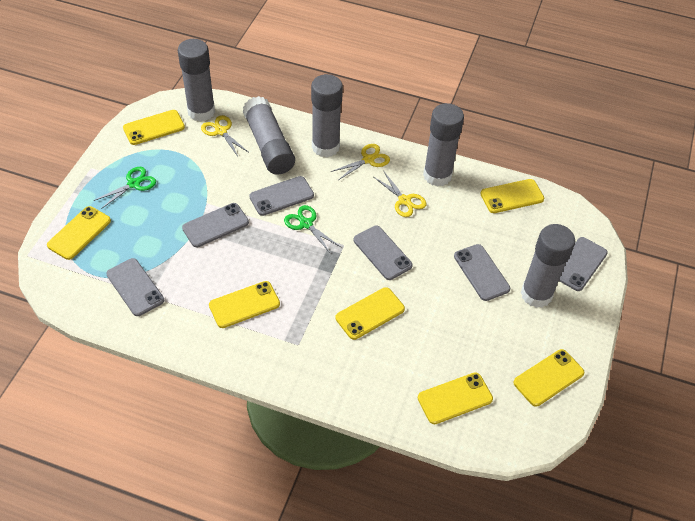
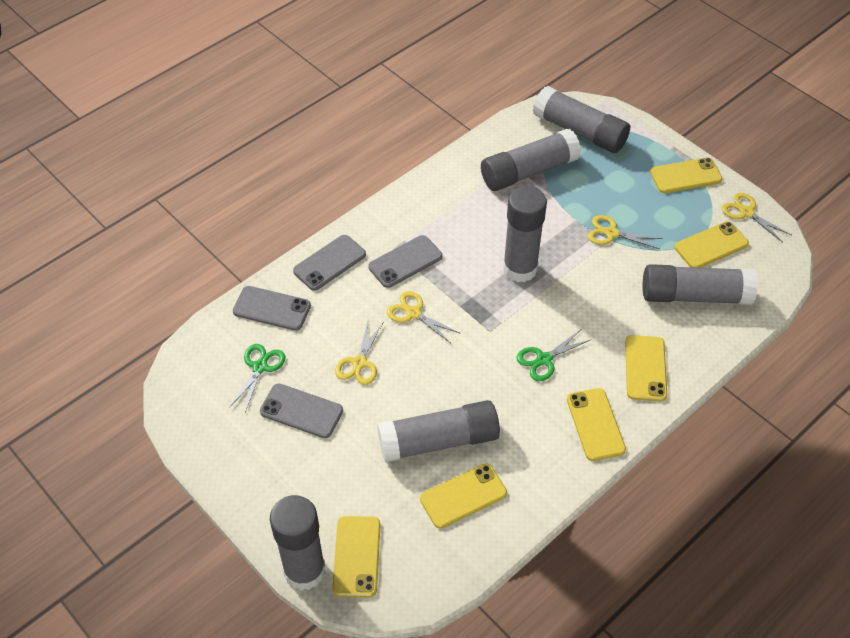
grey glue stick: 5 -> 6
grey phone: 6 -> 4
yellow phone: 7 -> 6
yellow scissors: 3 -> 4

